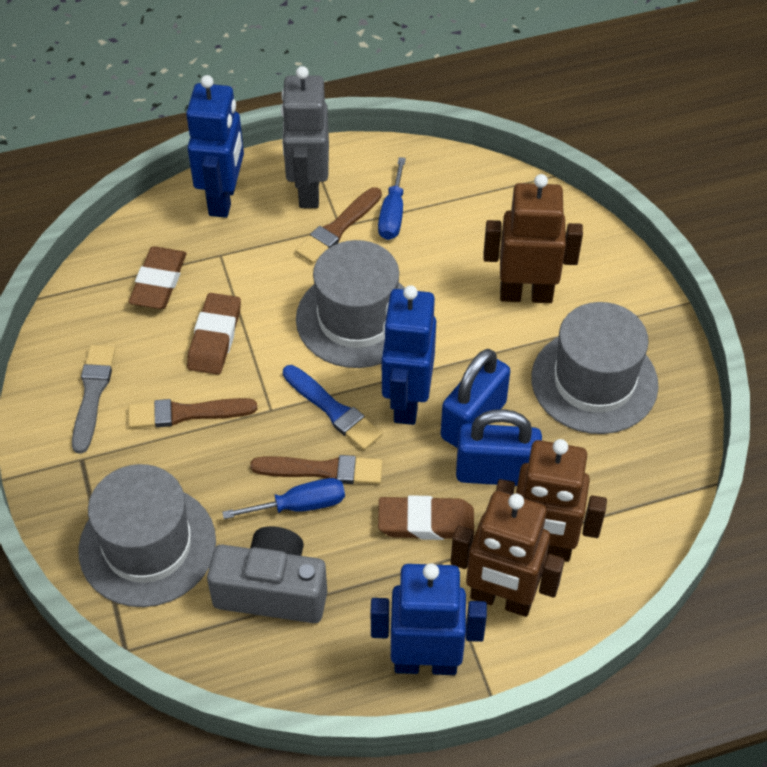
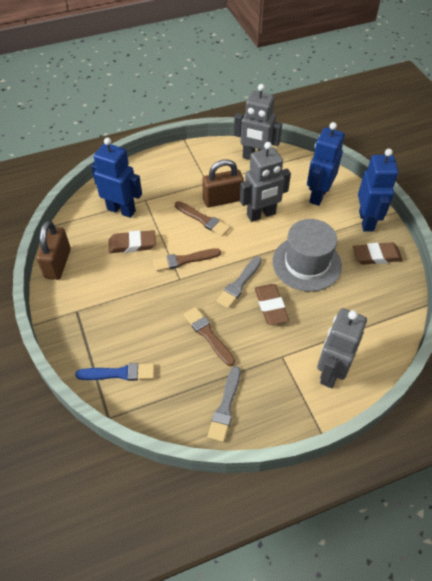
blue padlock: 2 -> 0
blue screwdriver: 2 -> 0
brown padlock: 0 -> 2
brown robot: 3 -> 0
grey brush: 1 -> 2
grey camera: 1 -> 0
grey hat: 3 -> 1
grey robot: 1 -> 3

